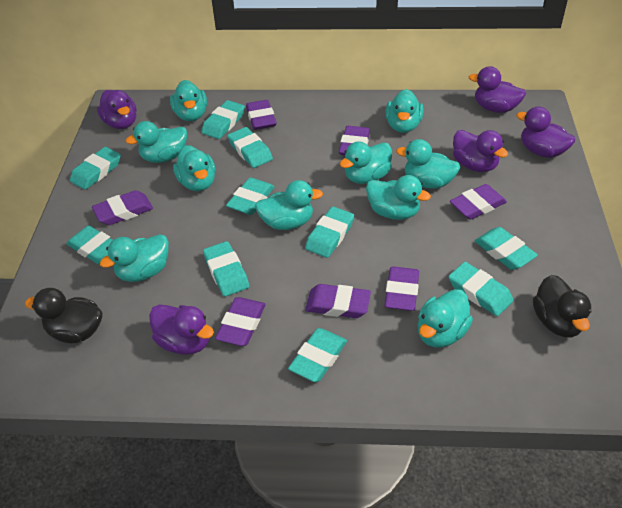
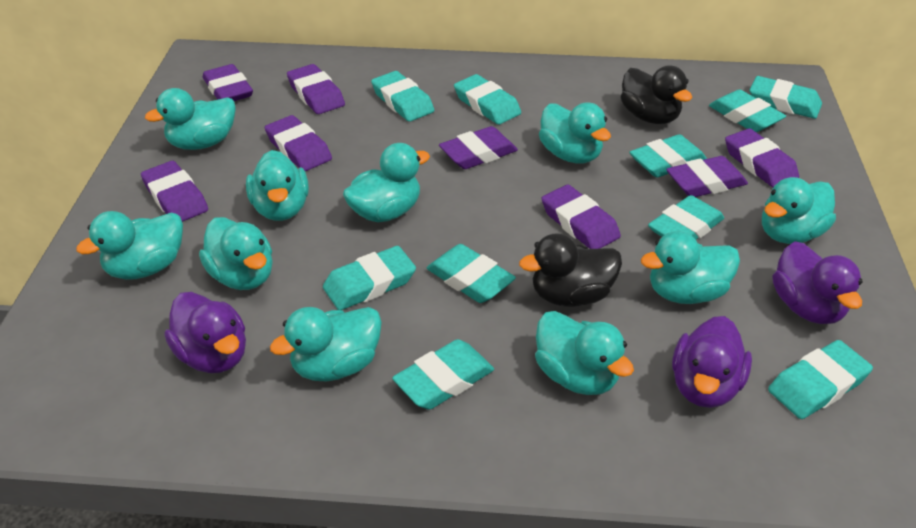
purple duck: 5 -> 3
purple eraser: 7 -> 8

